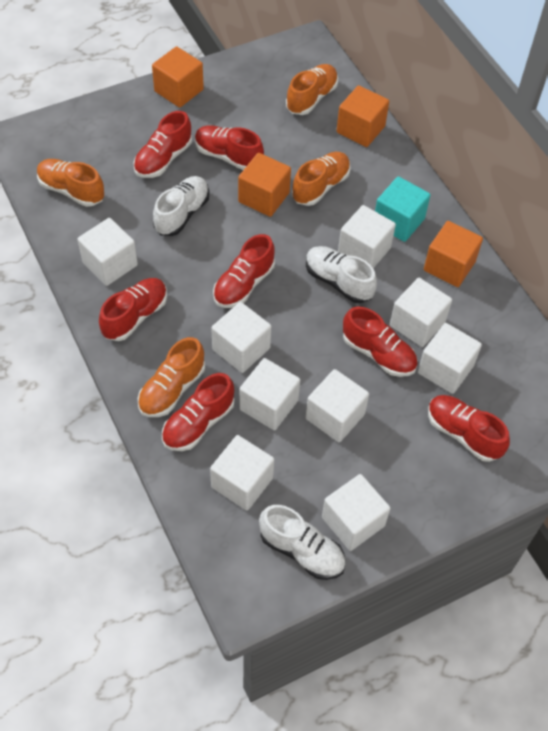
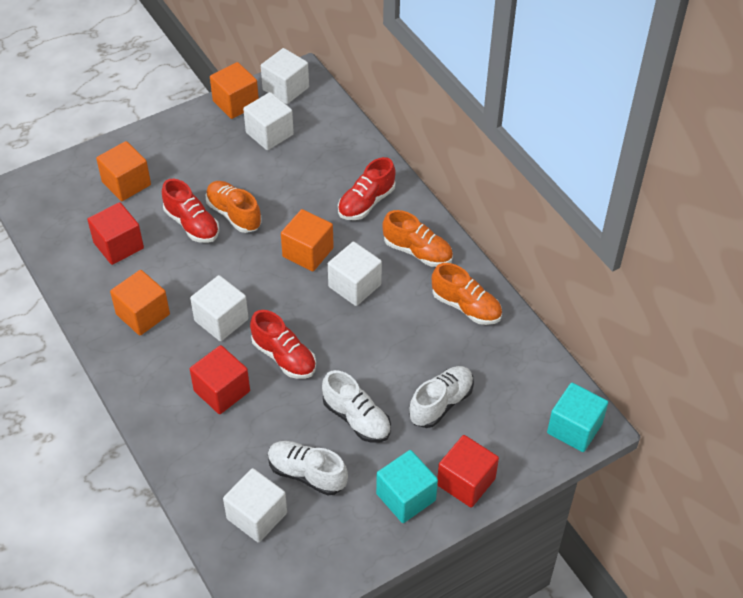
orange shoe: 4 -> 3
red cube: 0 -> 3
red shoe: 7 -> 3
turquoise cube: 1 -> 2
white cube: 9 -> 5

